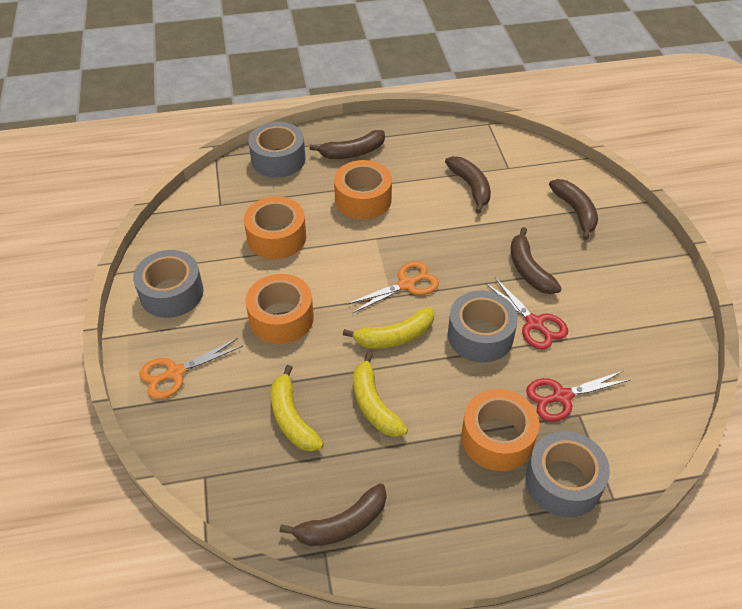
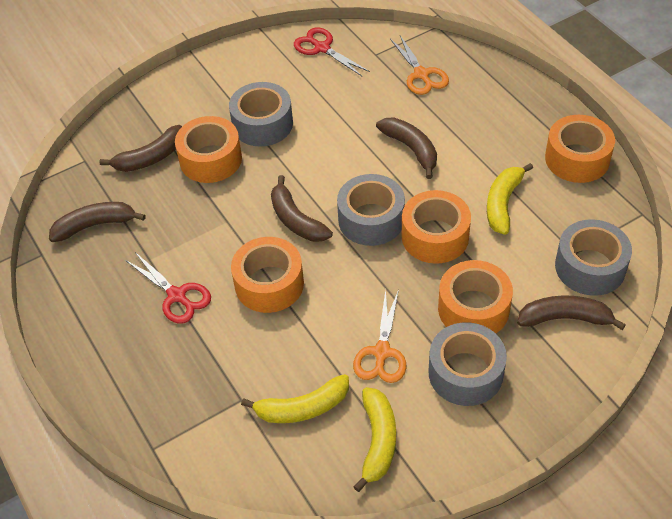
orange tape: 4 -> 5

